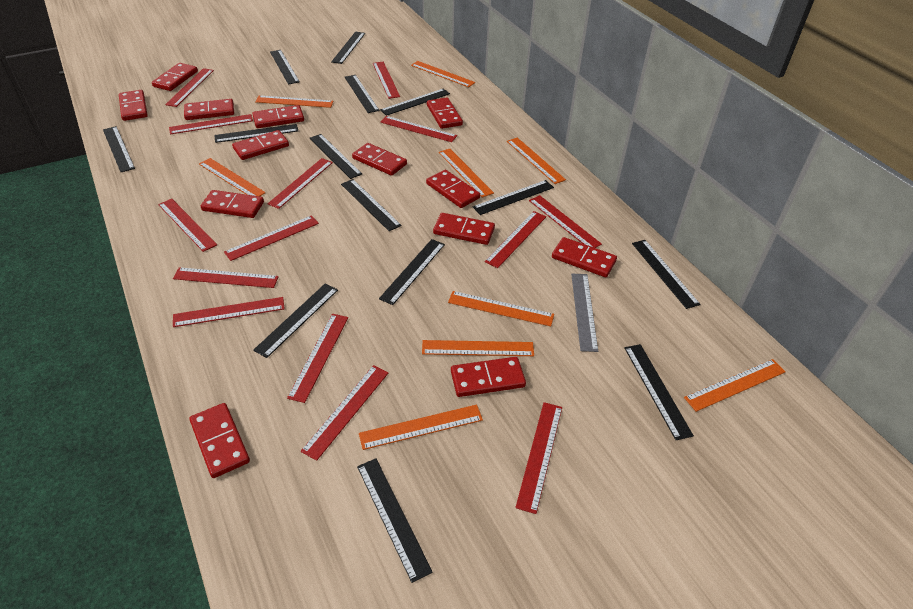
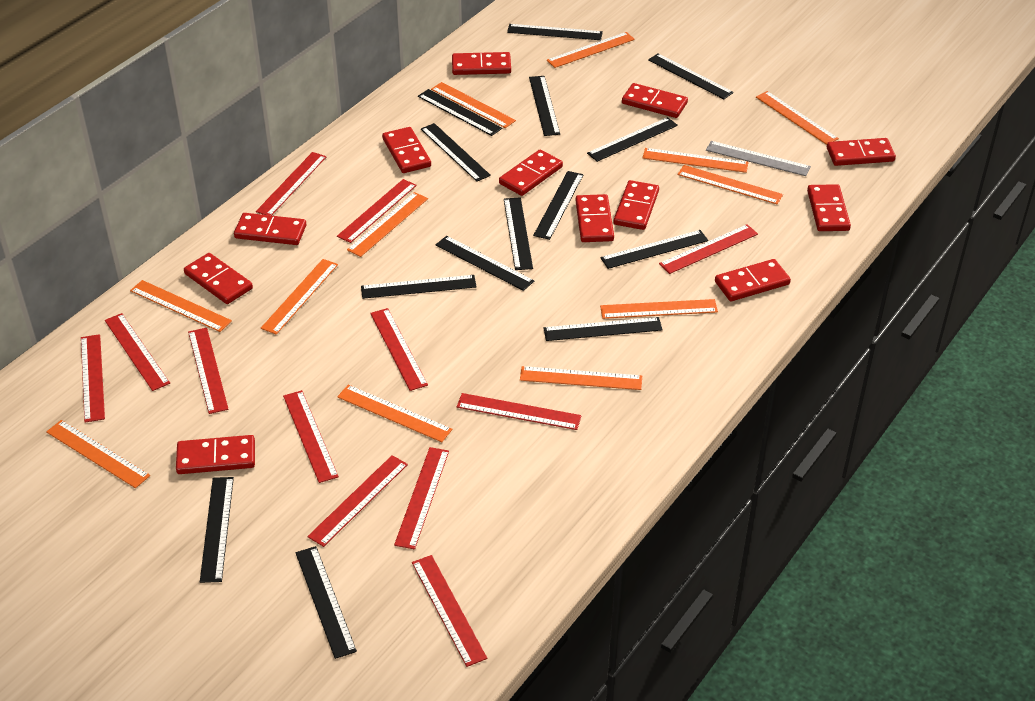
orange ruler: 9 -> 12
red domino: 13 -> 12
red ruler: 14 -> 12

